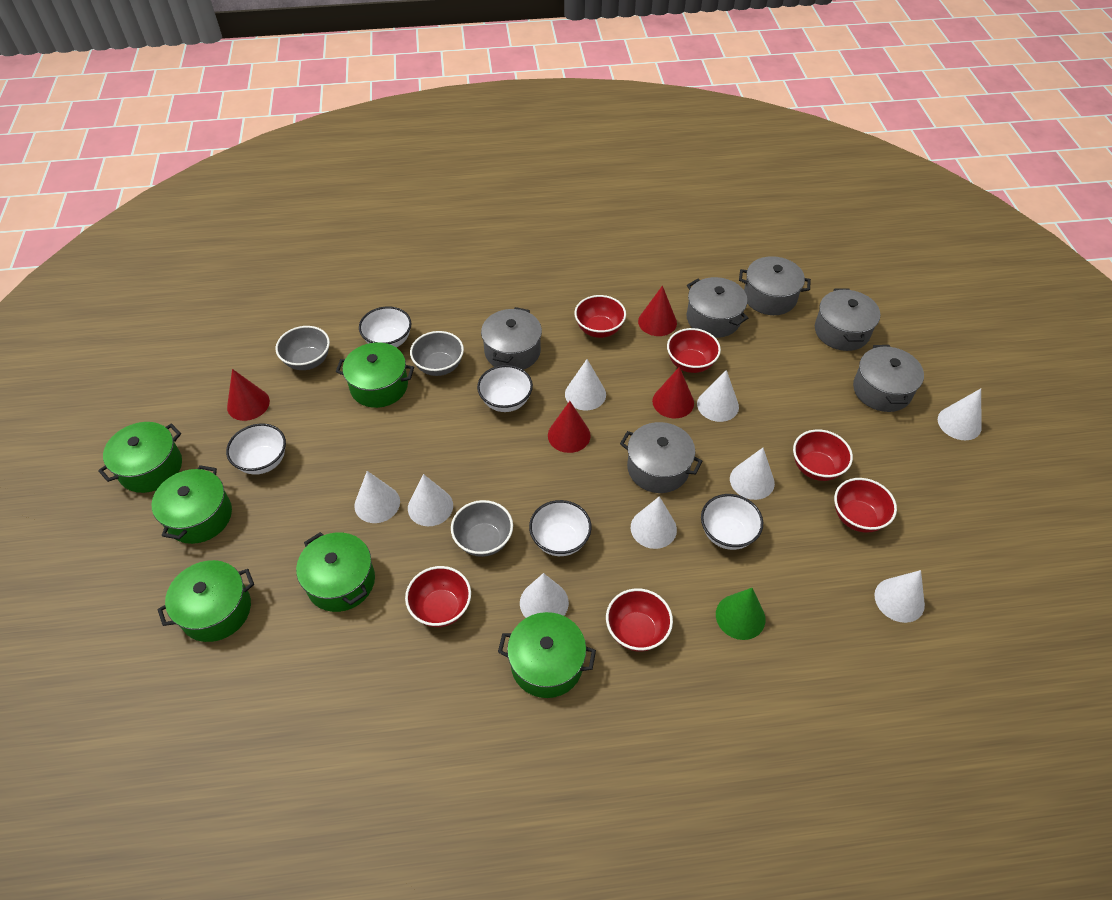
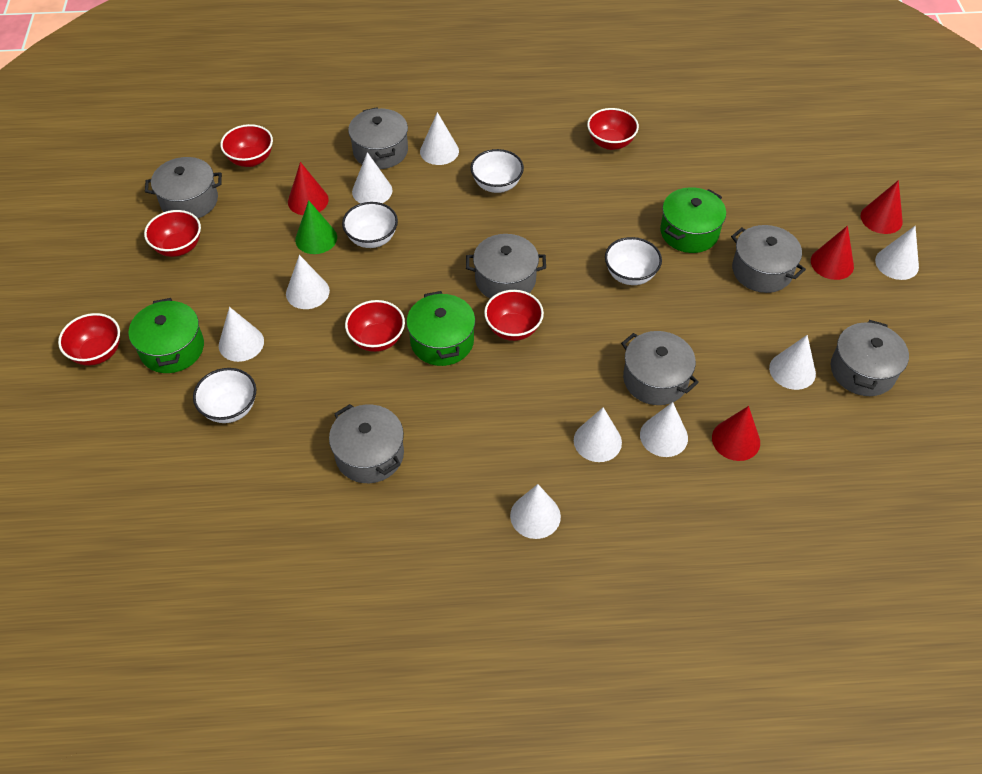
green pot: 6 -> 3
grey bowl: 3 -> 0
grey pot: 6 -> 7
white bowl: 5 -> 4

